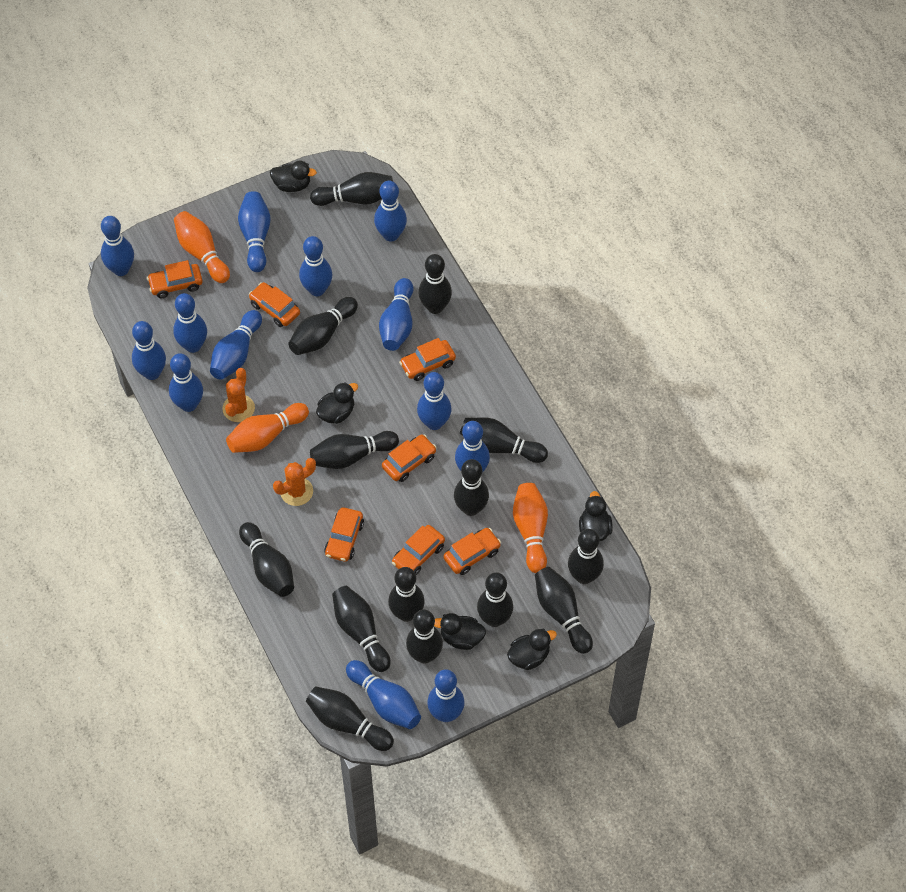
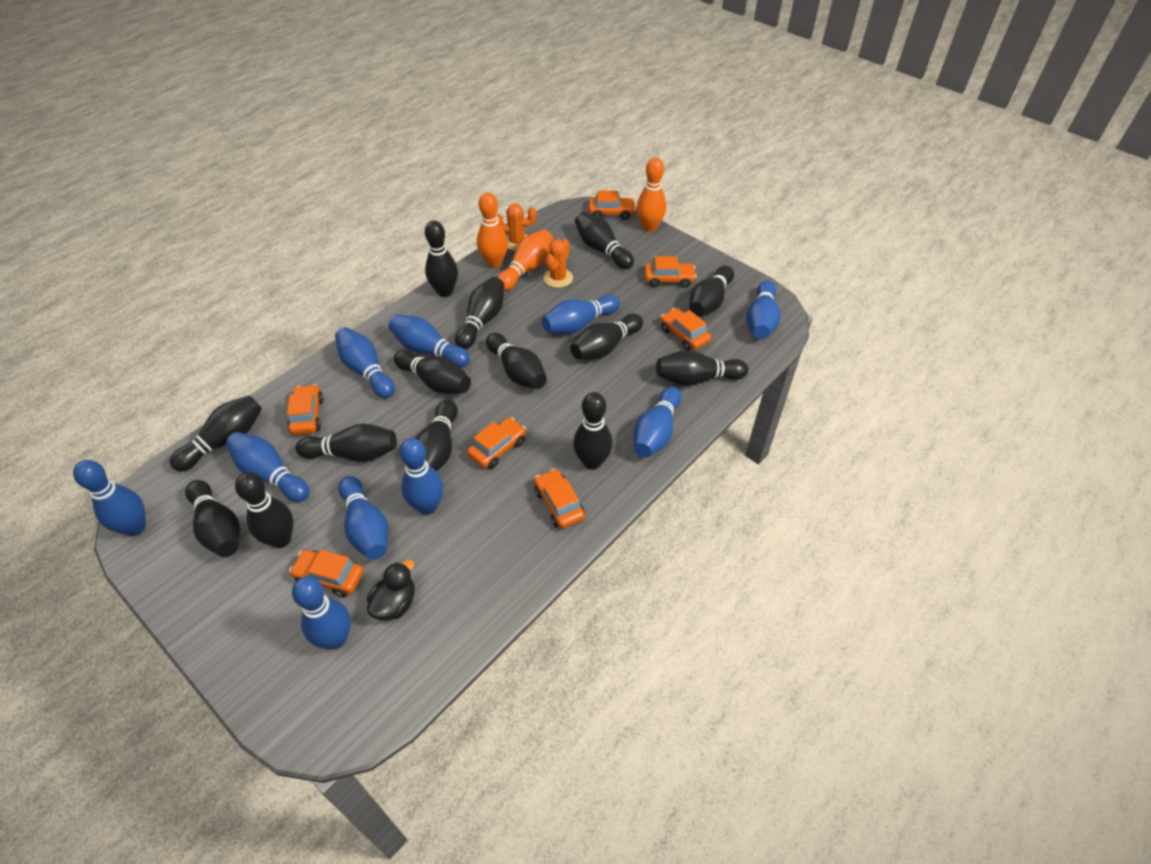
black duck: 5 -> 1
blue bowling pin: 13 -> 10

